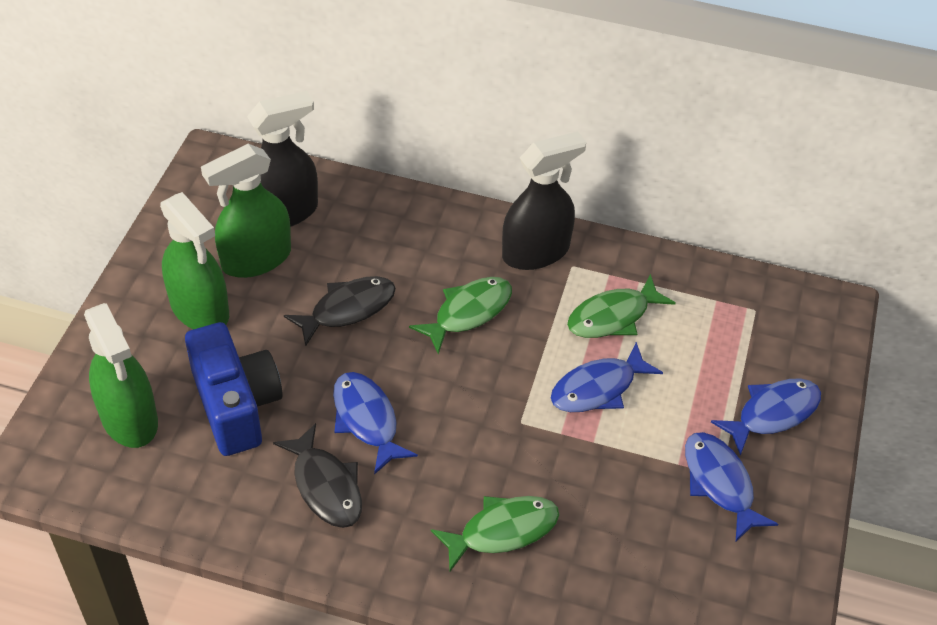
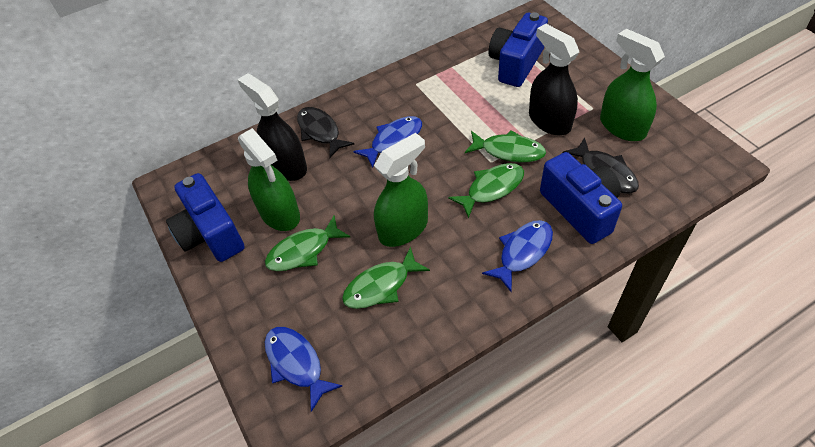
blue camera: 1 -> 3
blue fish: 4 -> 3
green fish: 3 -> 4

